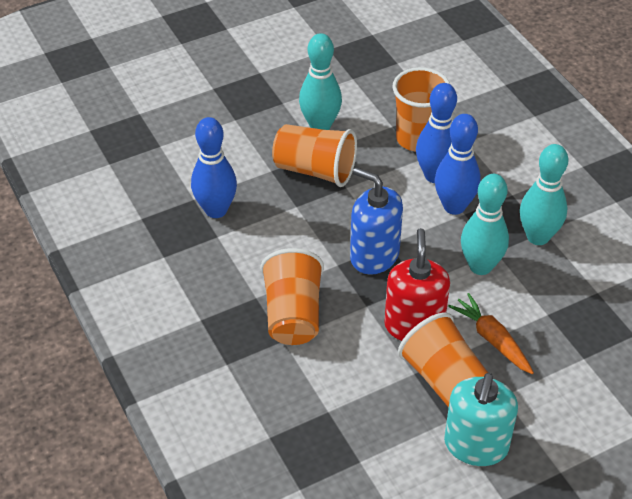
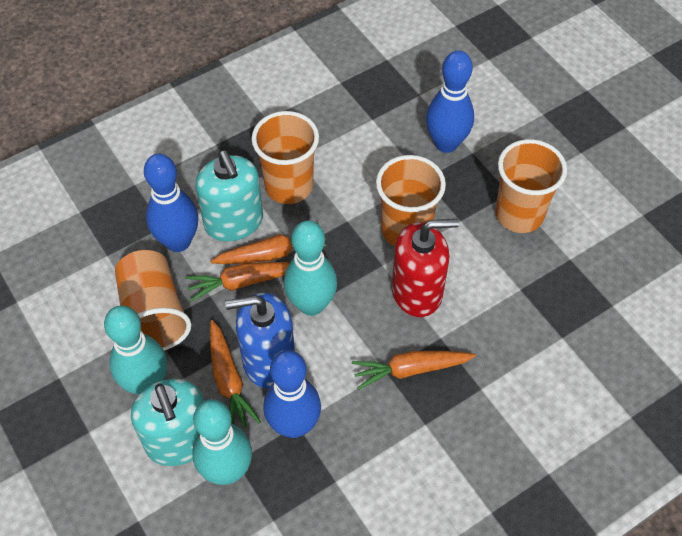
orange carrot: 1 -> 4
turquoise soap dispenser: 1 -> 2

